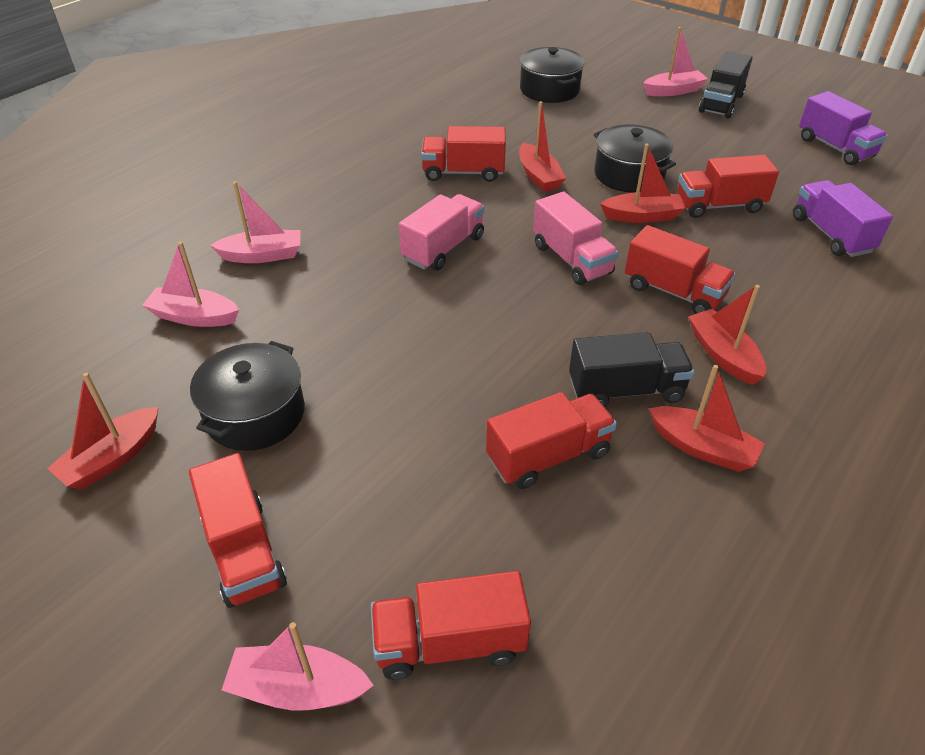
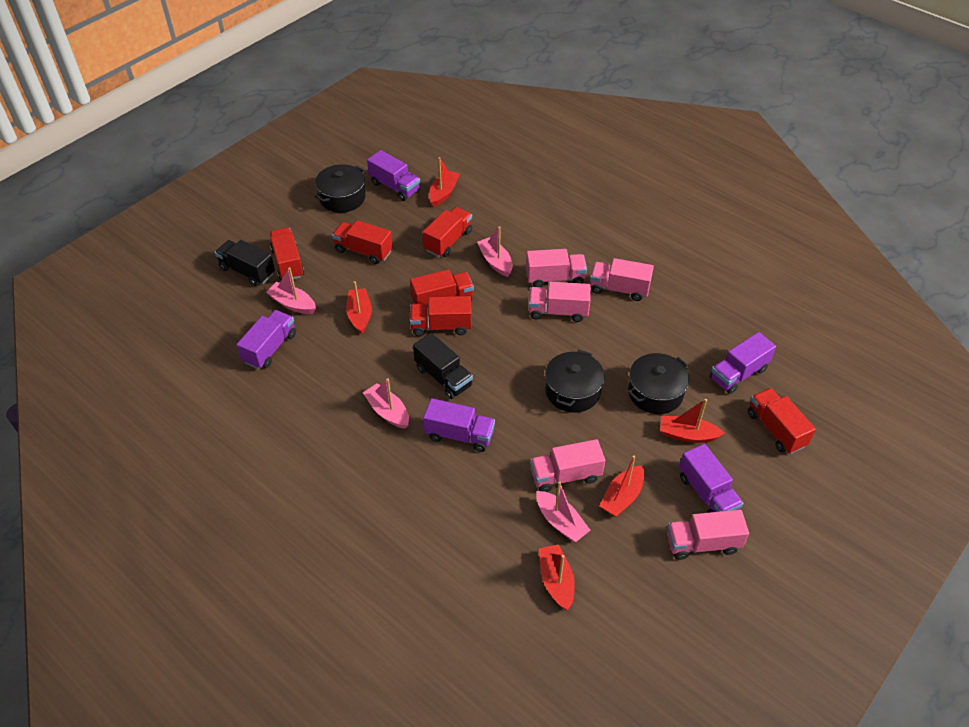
pink truck: 2 -> 5
purple truck: 2 -> 5

